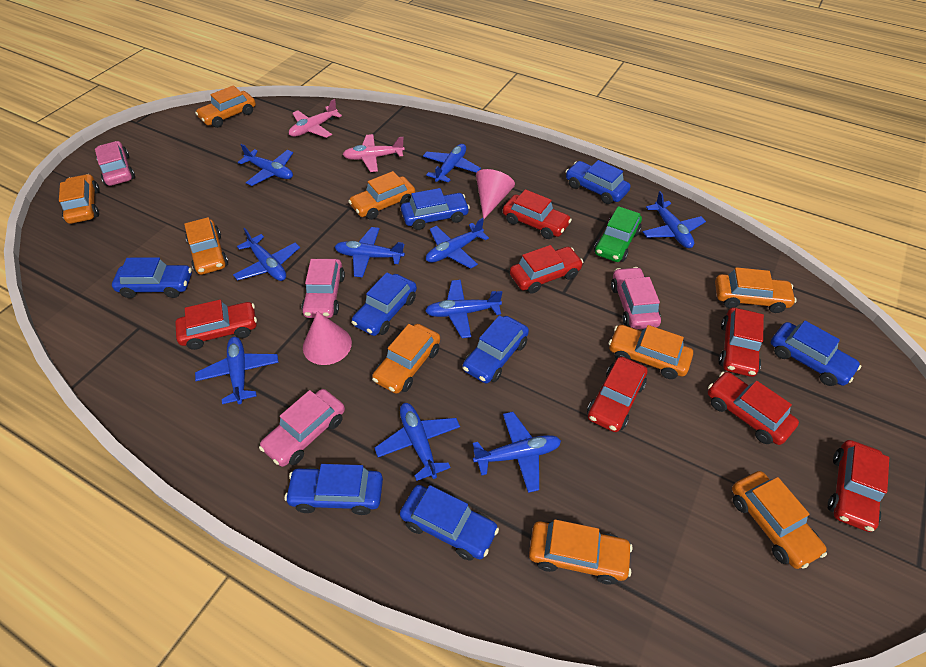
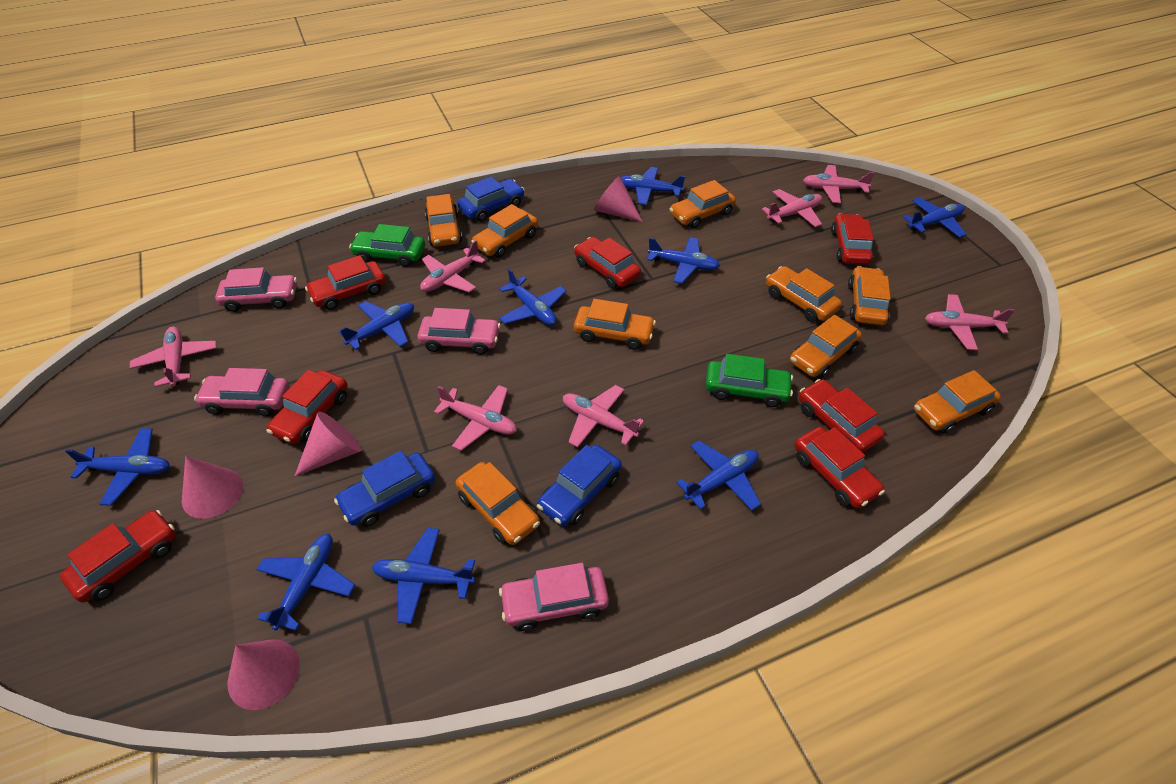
blue car: 8 -> 3
blue plane: 10 -> 9
green car: 1 -> 2
pink cone: 2 -> 4
pink plane: 2 -> 7

